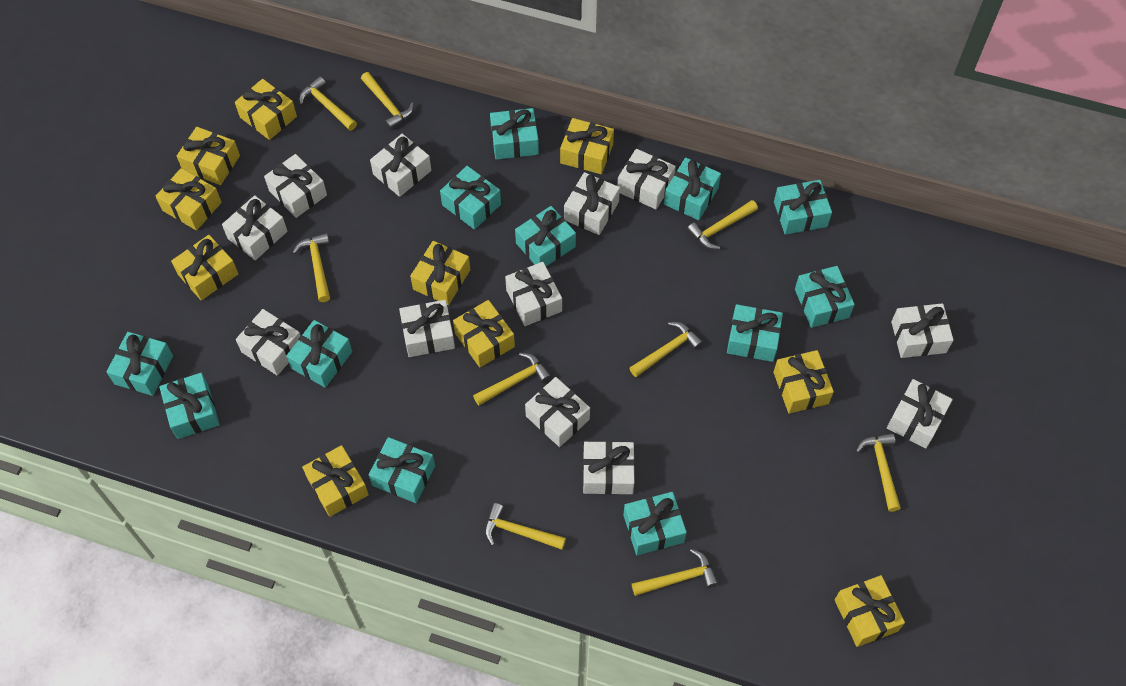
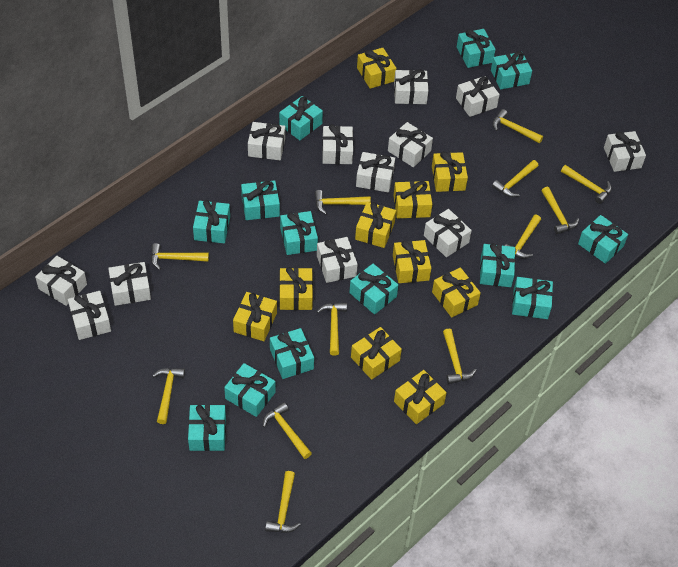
turquoise gift: 12 -> 13
yellow hammer: 9 -> 12

